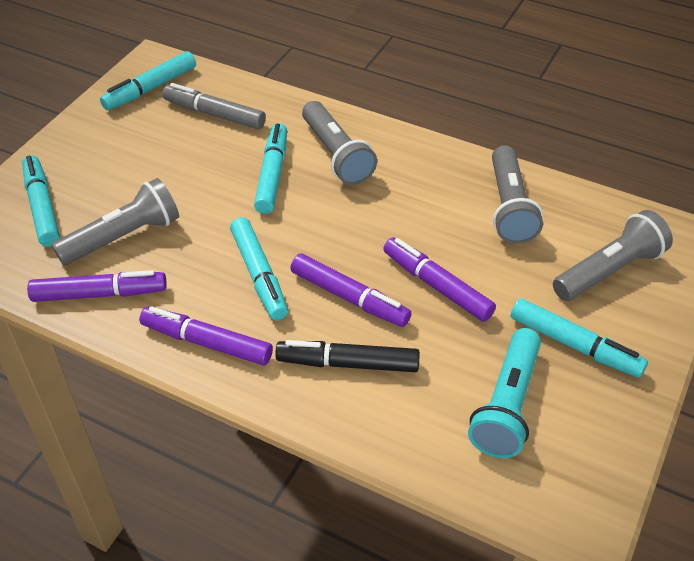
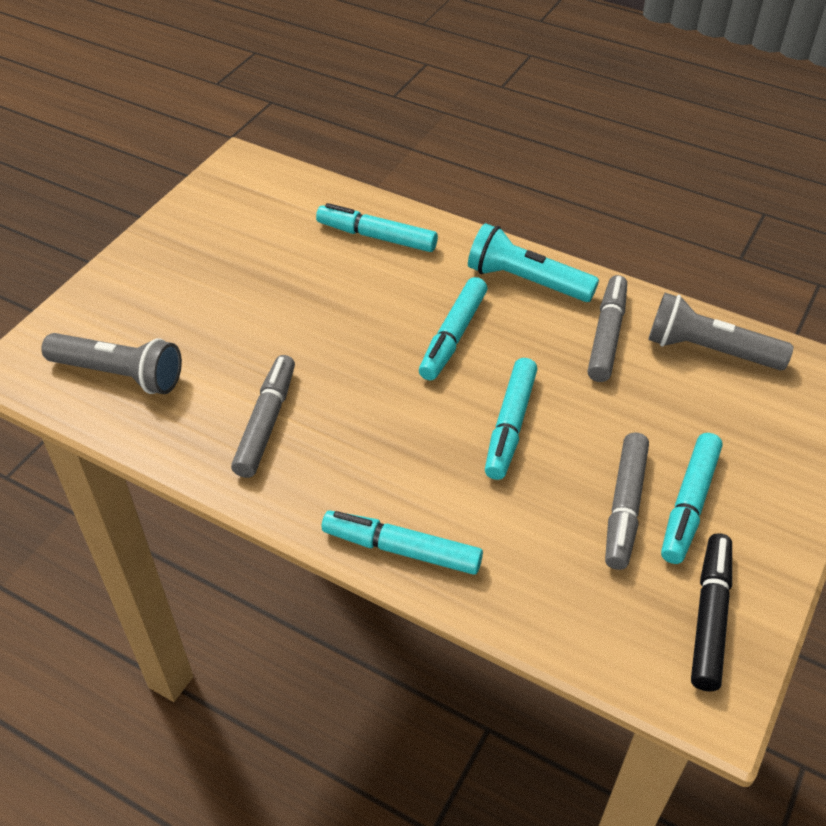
grey flashlight: 4 -> 2
grey marker: 1 -> 3
purple marker: 4 -> 0

